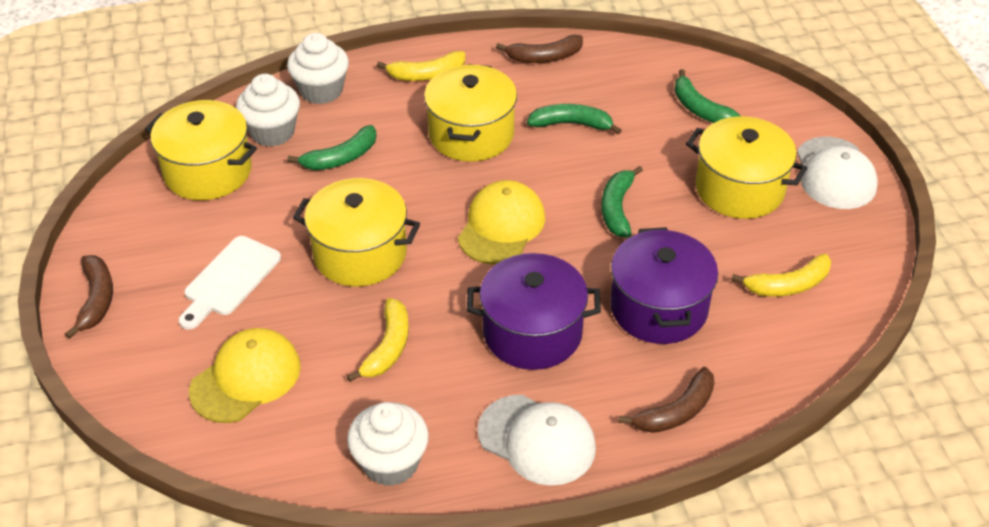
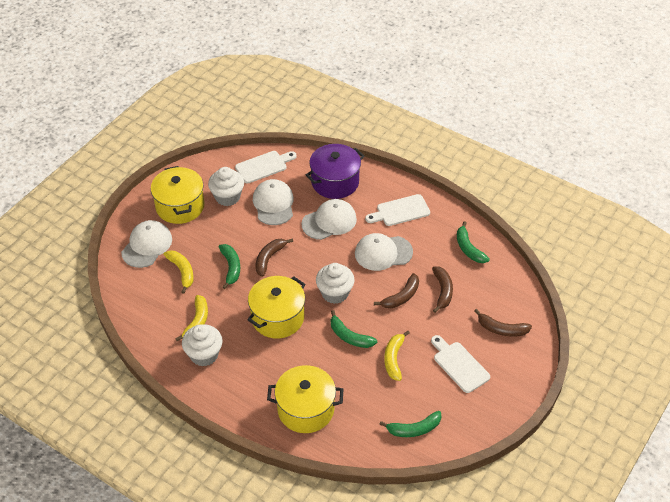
brown banana: 3 -> 4
purple pot: 2 -> 1
white cap: 2 -> 4
white cutting board: 1 -> 3
yellow cap: 2 -> 0
yellow pot: 4 -> 3

